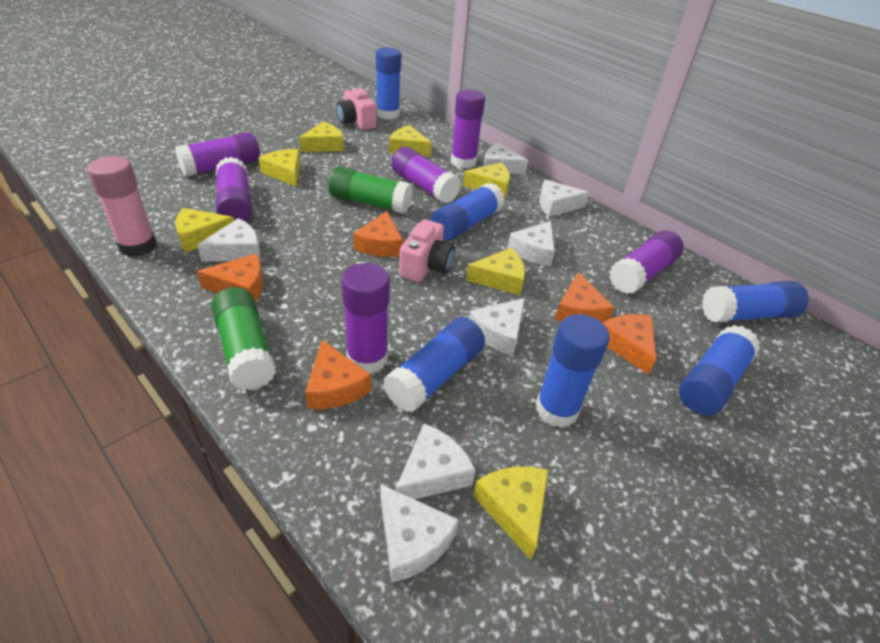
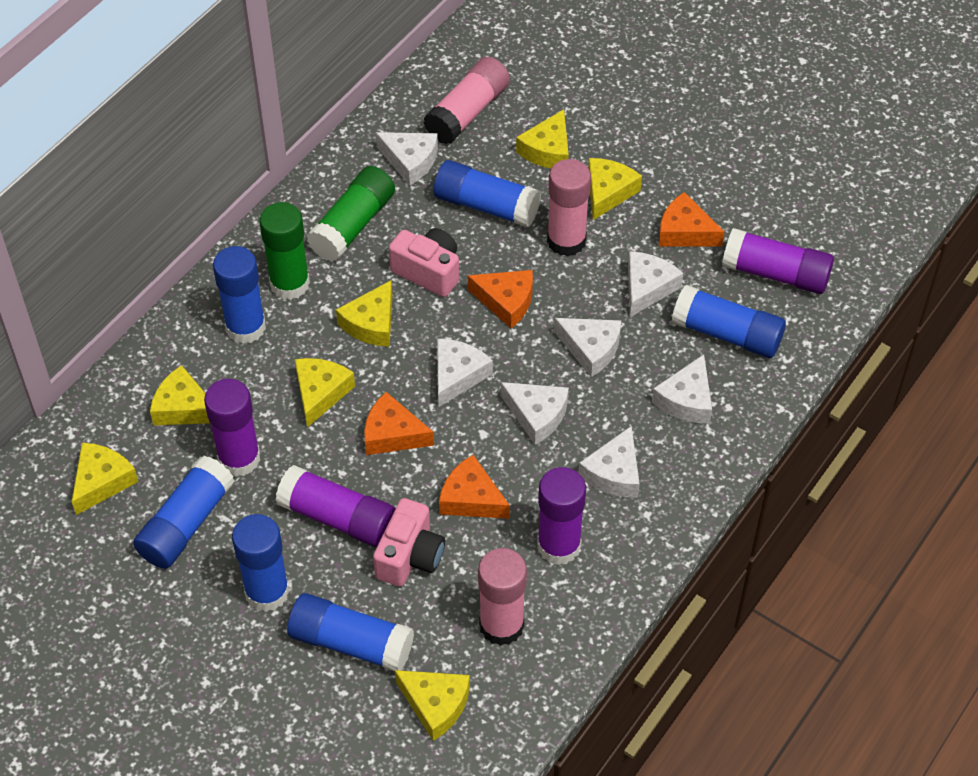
orange cheese: 5 -> 4
pink glue stick: 1 -> 3
purple glue stick: 6 -> 4

